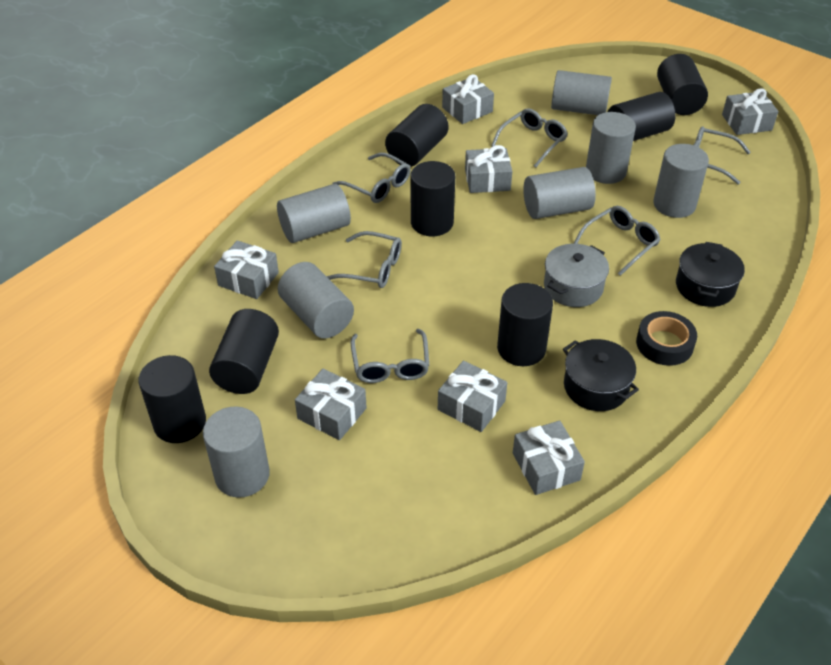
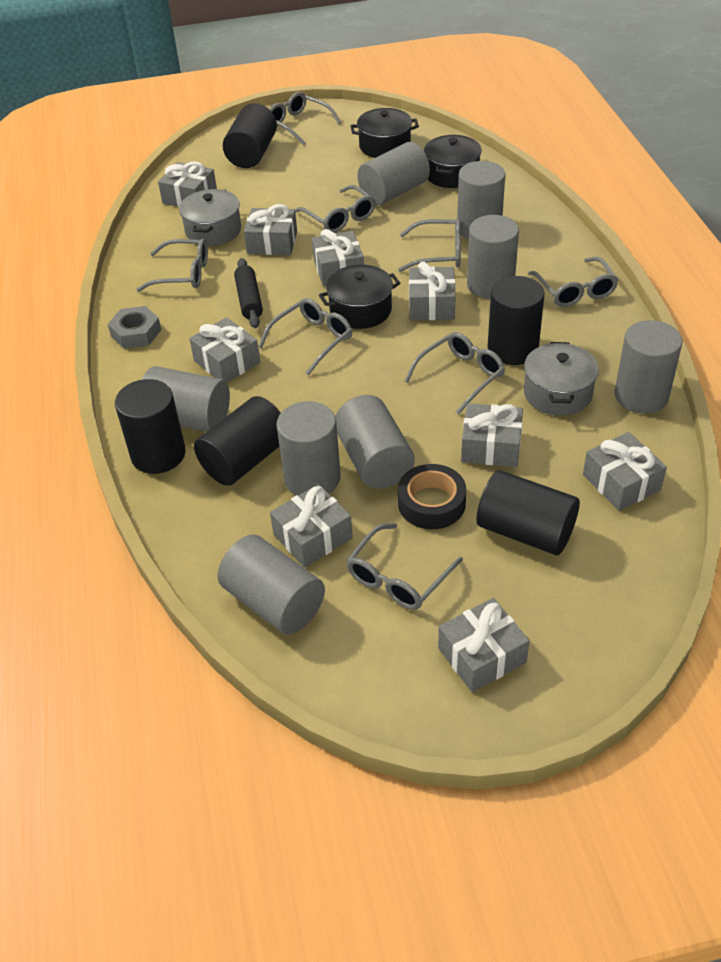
black cylinder: 7 -> 5
black pot: 2 -> 3
black rolling pin: 0 -> 1
grey cylinder: 7 -> 8
grey gift: 7 -> 9
grey glasses: 6 -> 8
grey nut: 0 -> 1
grey pot: 1 -> 2

